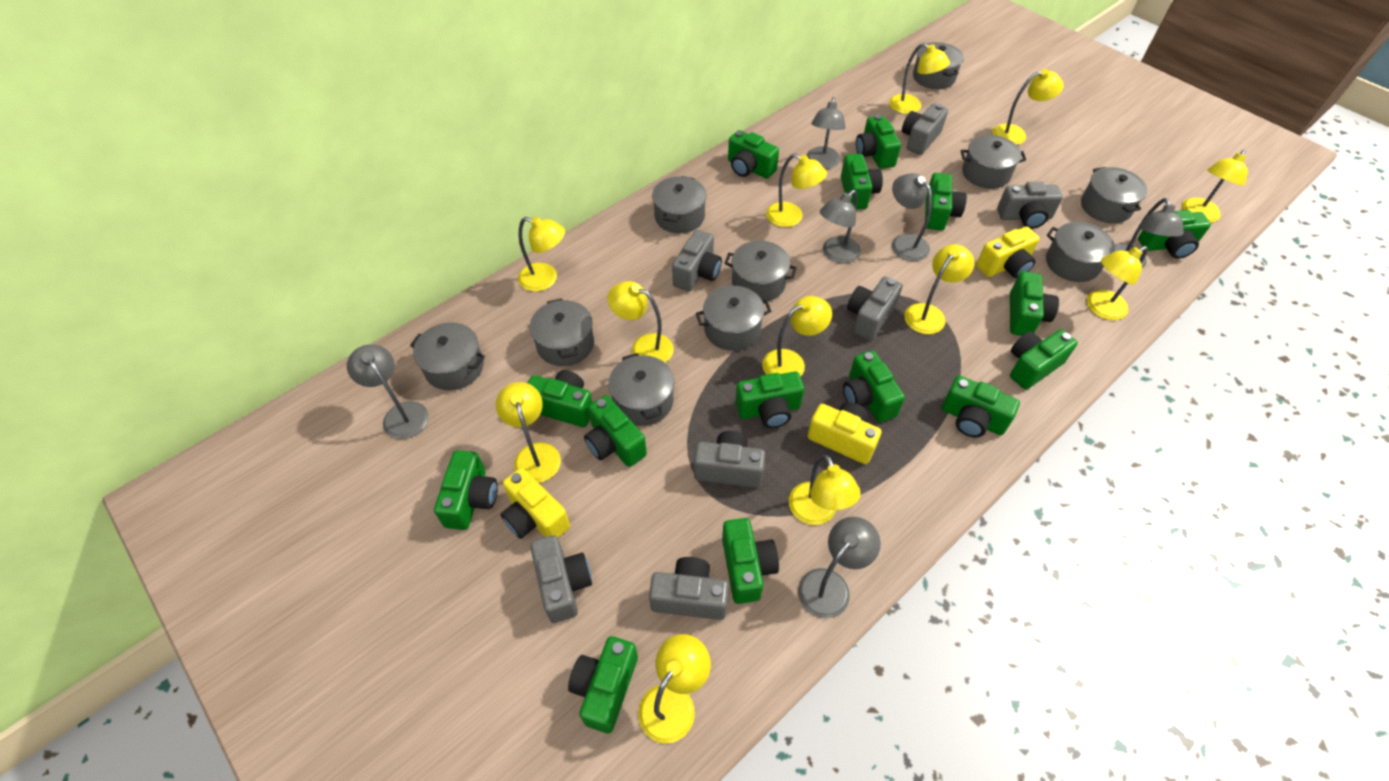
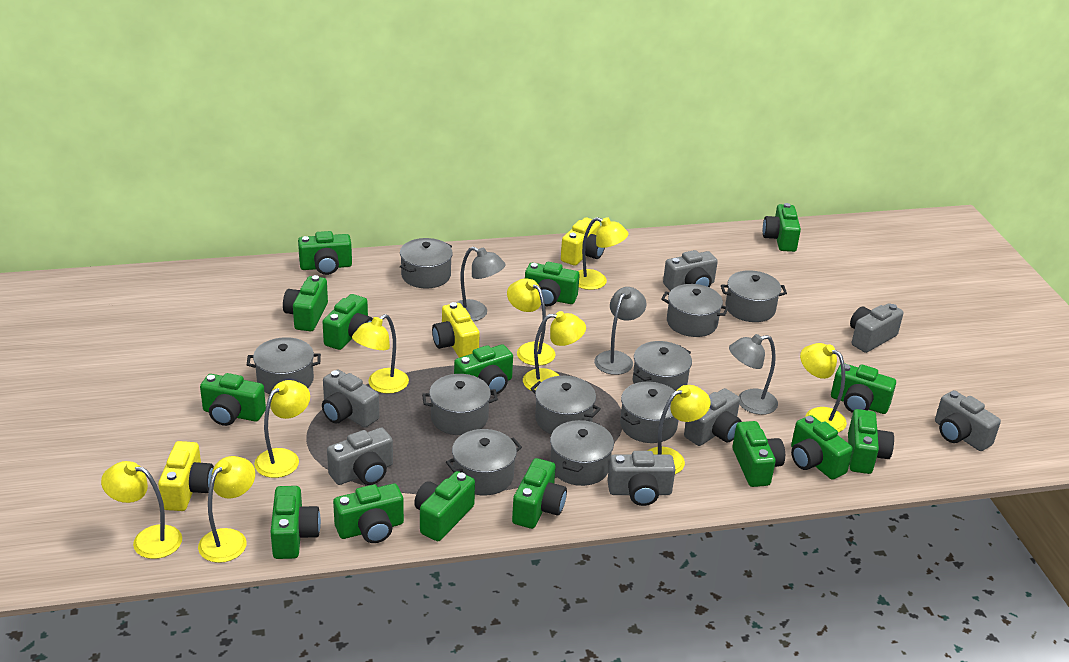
grey lamp: 6 -> 3
yellow lamp: 12 -> 9

